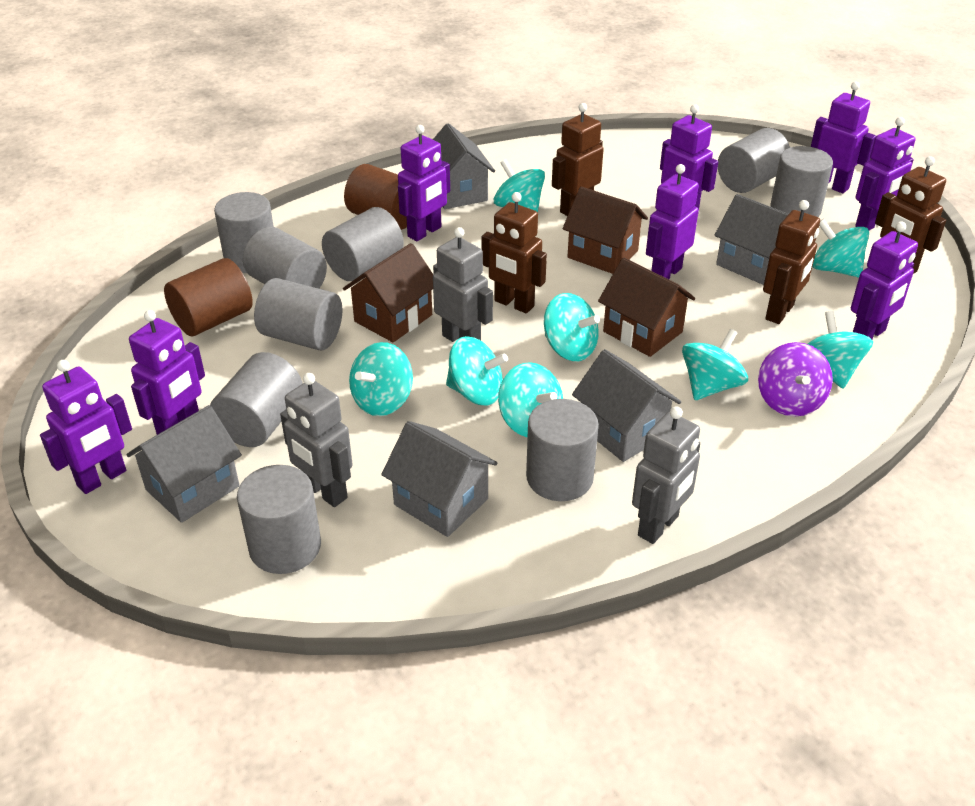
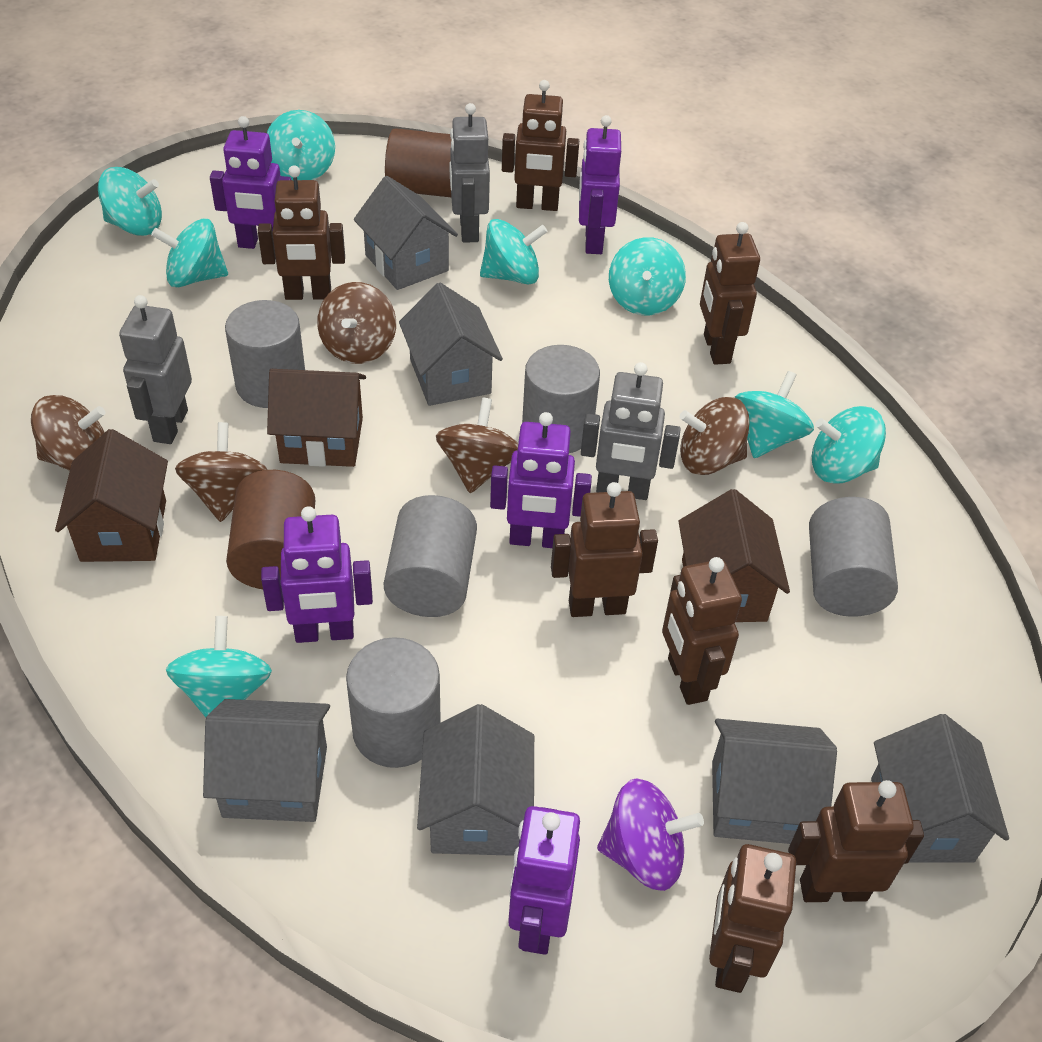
brown robot: 4 -> 7
brown spinning top: 0 -> 5
grey cylinder: 9 -> 5
grey house: 5 -> 6
purple robot: 8 -> 5

